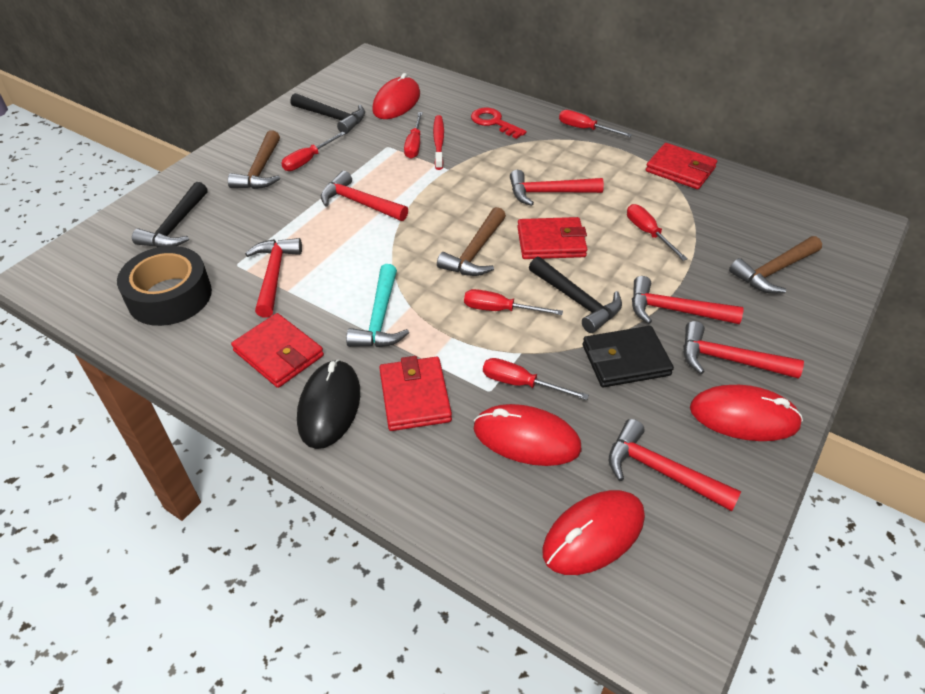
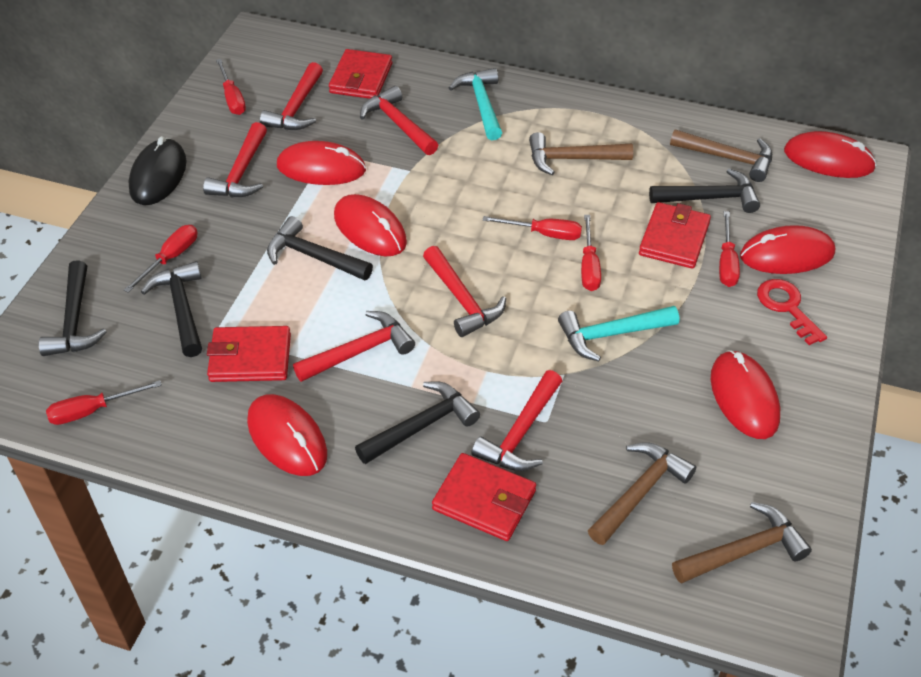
black hammer: 3 -> 5
black tape: 1 -> 0
black wallet: 1 -> 0
brown hammer: 3 -> 4
red mouse: 4 -> 6
red toothbrush: 1 -> 0
turquoise hammer: 1 -> 2

